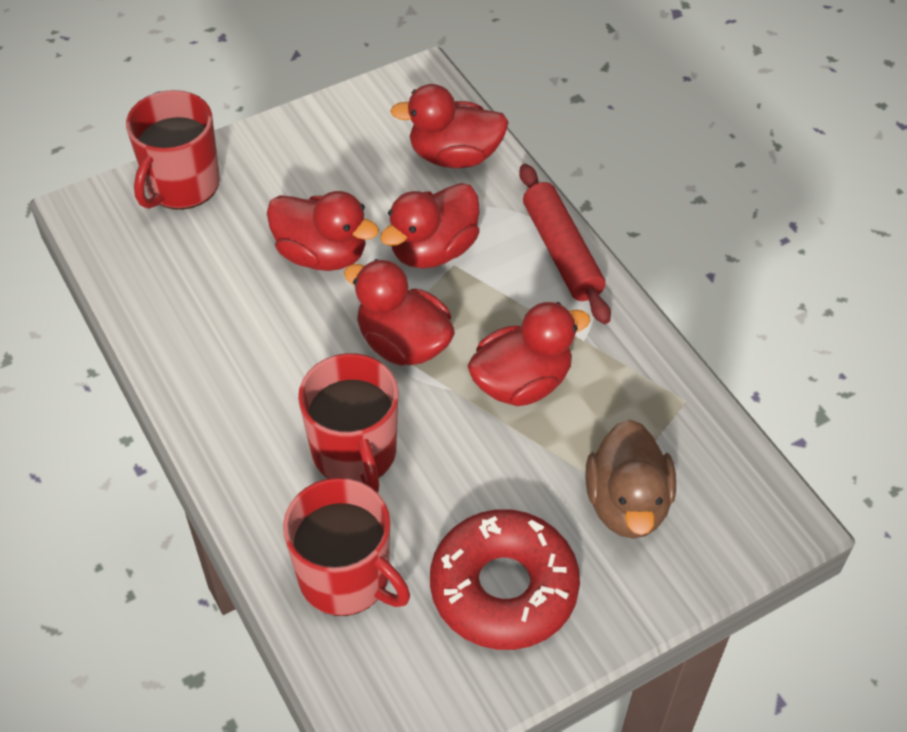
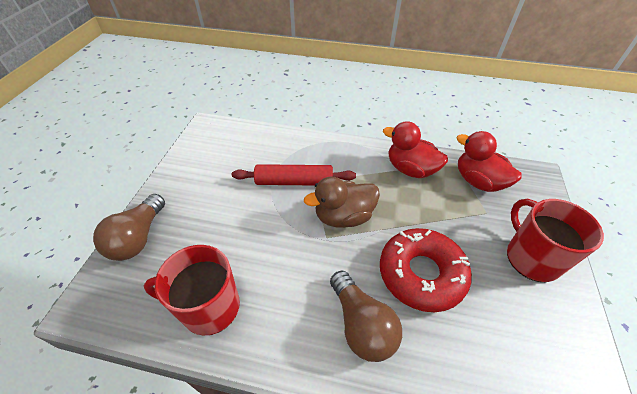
brown light bulb: 0 -> 2
red duck: 5 -> 2
red mug: 3 -> 2

